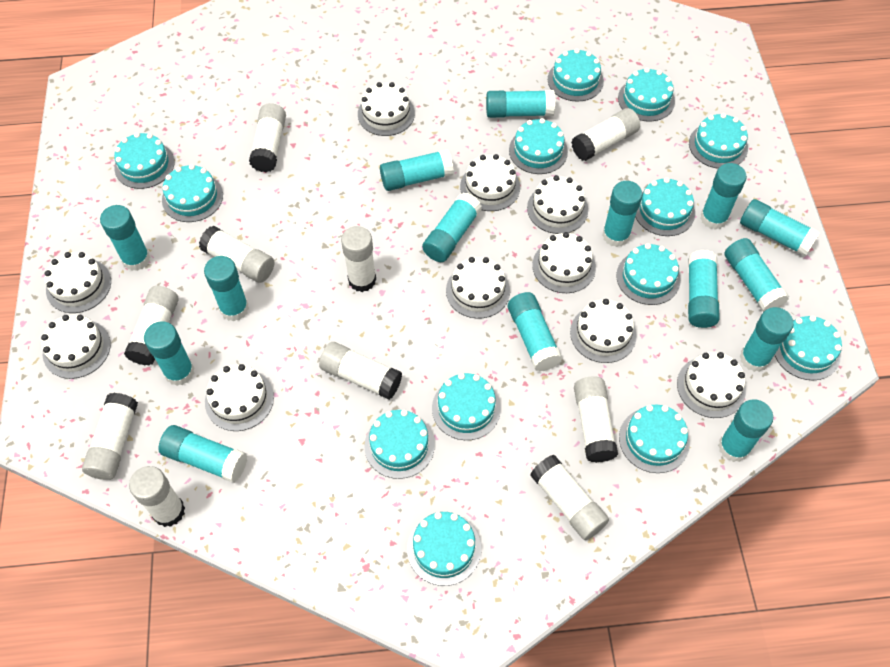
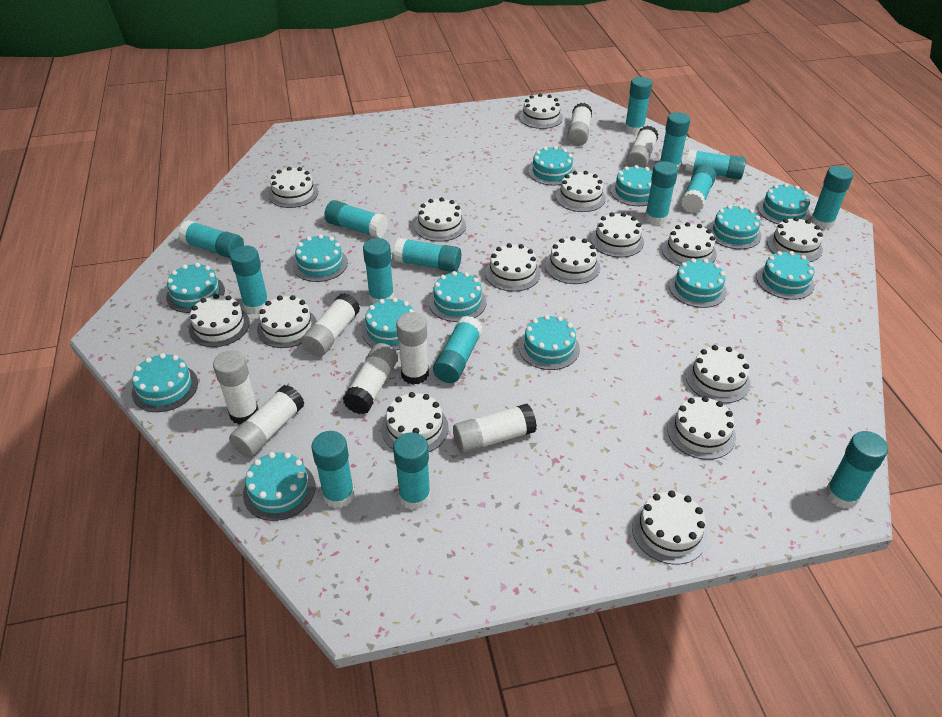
white cake: 10 -> 15
white glue stick: 10 -> 8

